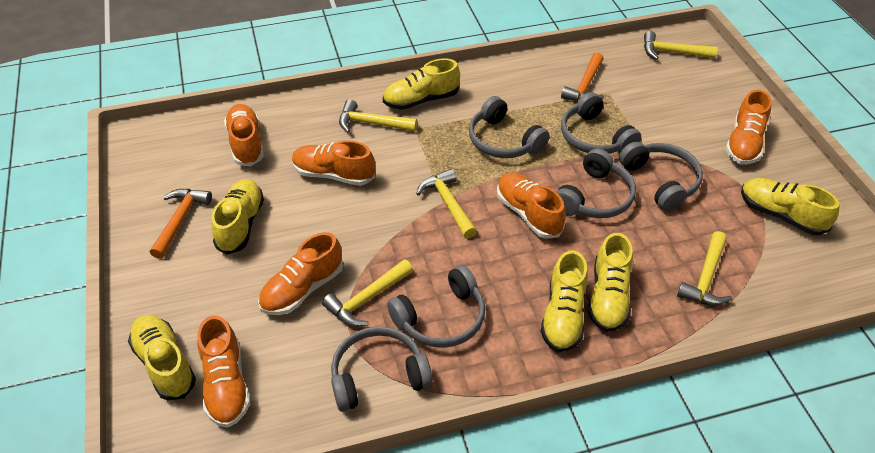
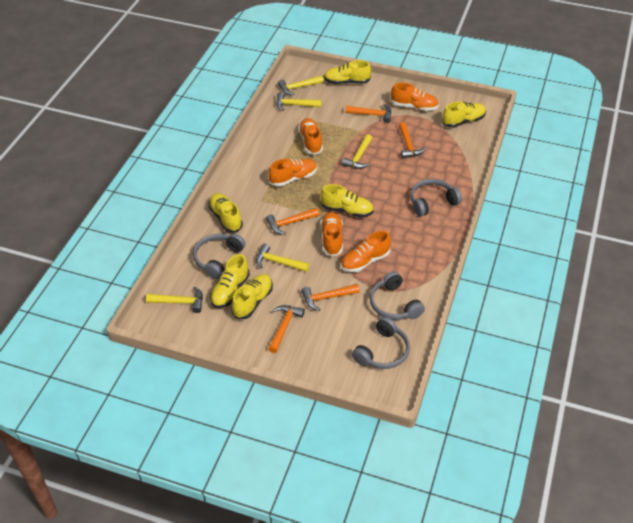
grey headphones: 6 -> 4
orange hammer: 2 -> 5
orange shoe: 6 -> 5

